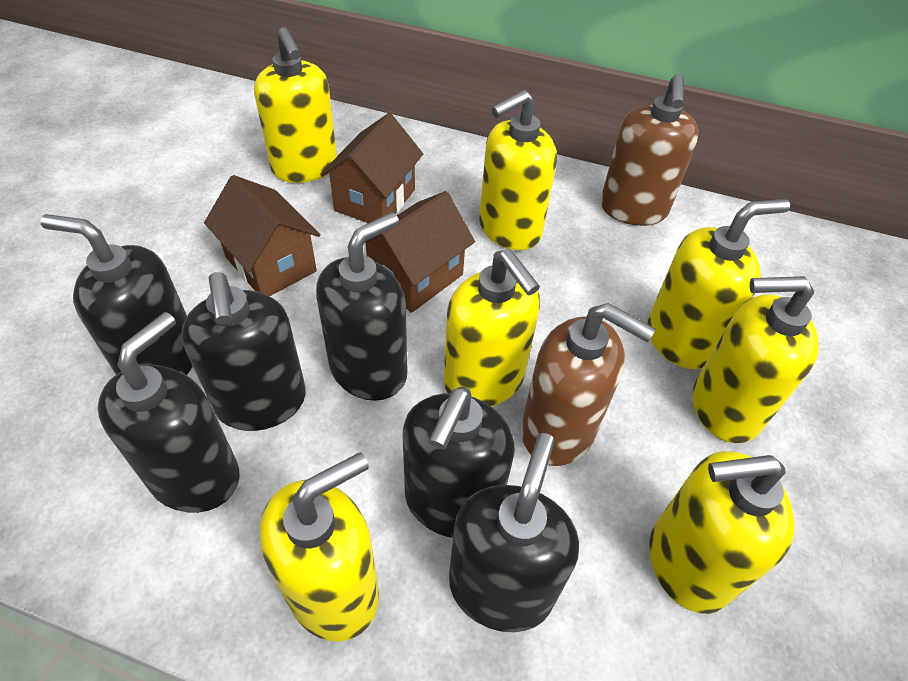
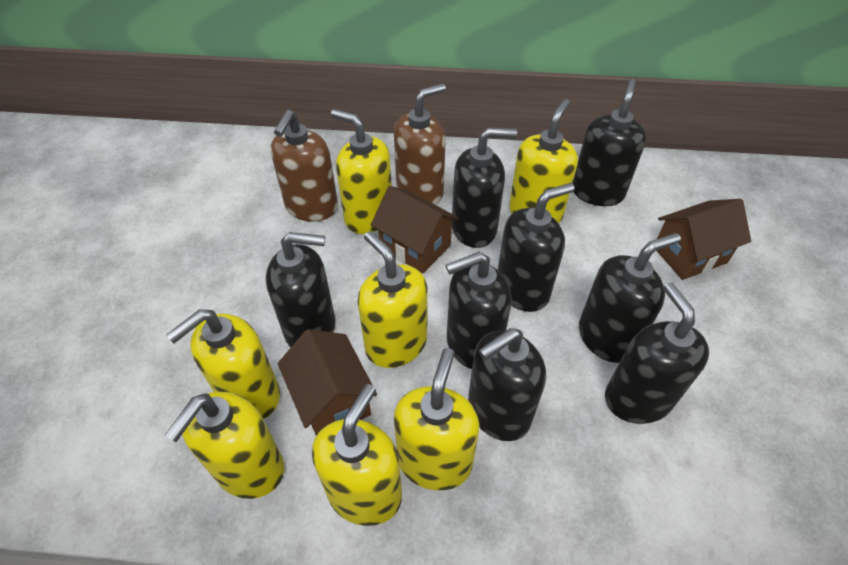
black soap dispenser: 6 -> 8

